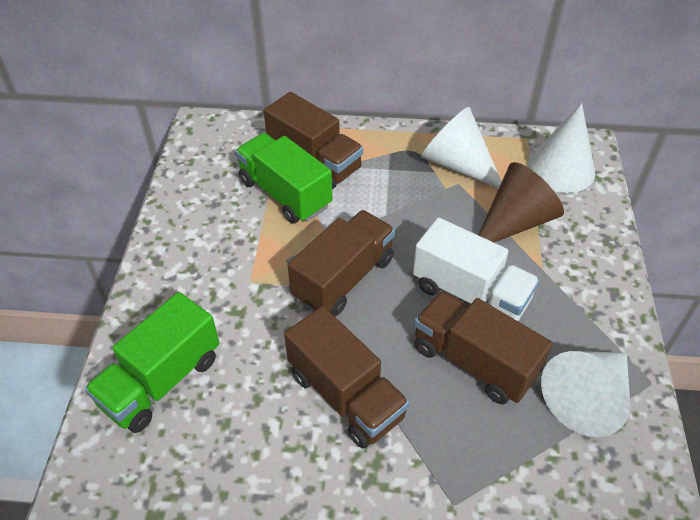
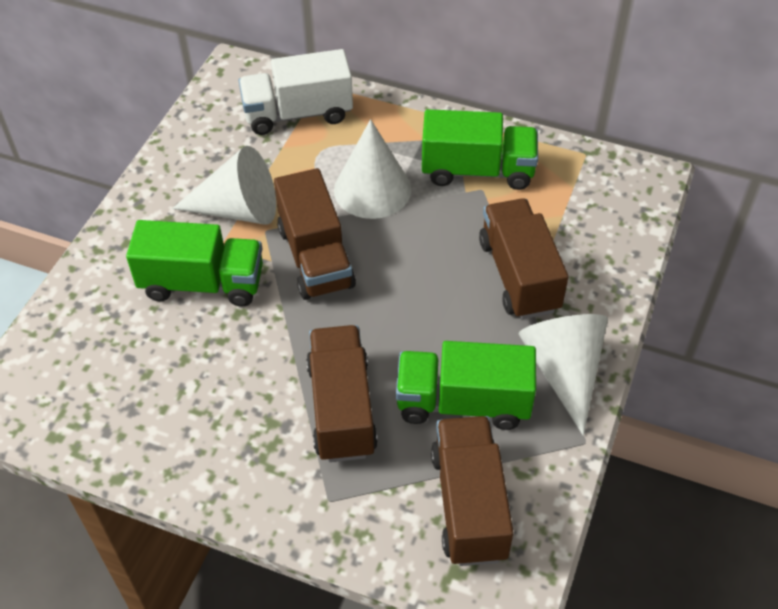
brown cone: 1 -> 0
green truck: 2 -> 3

